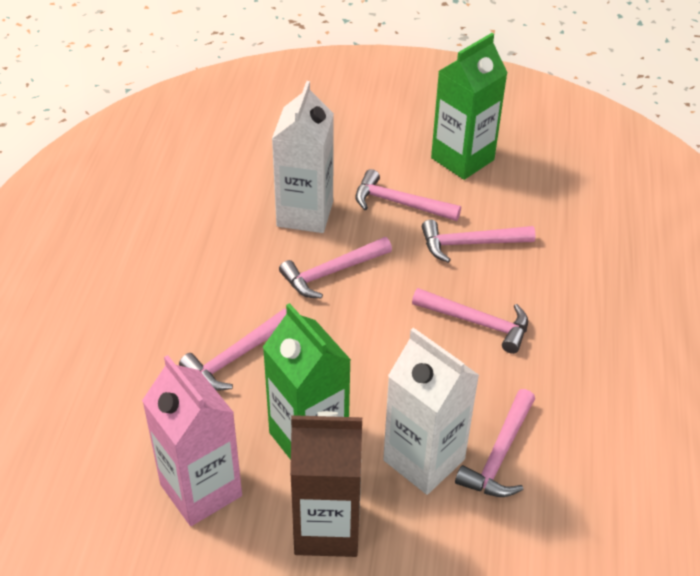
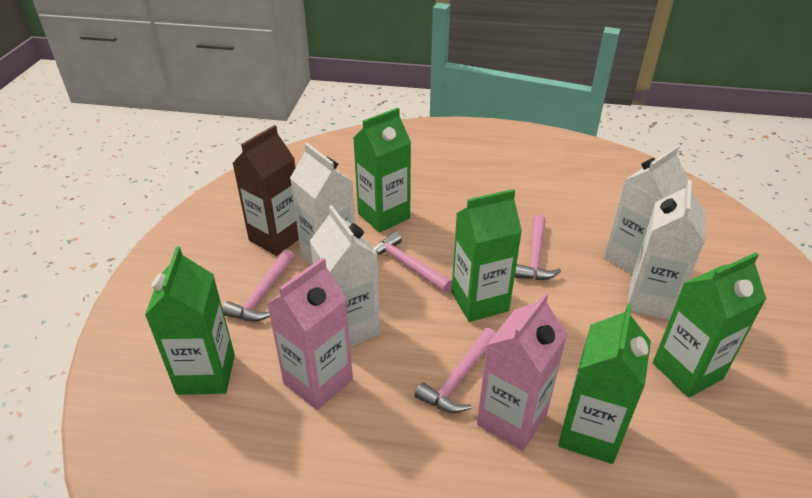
green carton: 2 -> 5
pink carton: 1 -> 2
pink hammer: 6 -> 4
white carton: 2 -> 4

